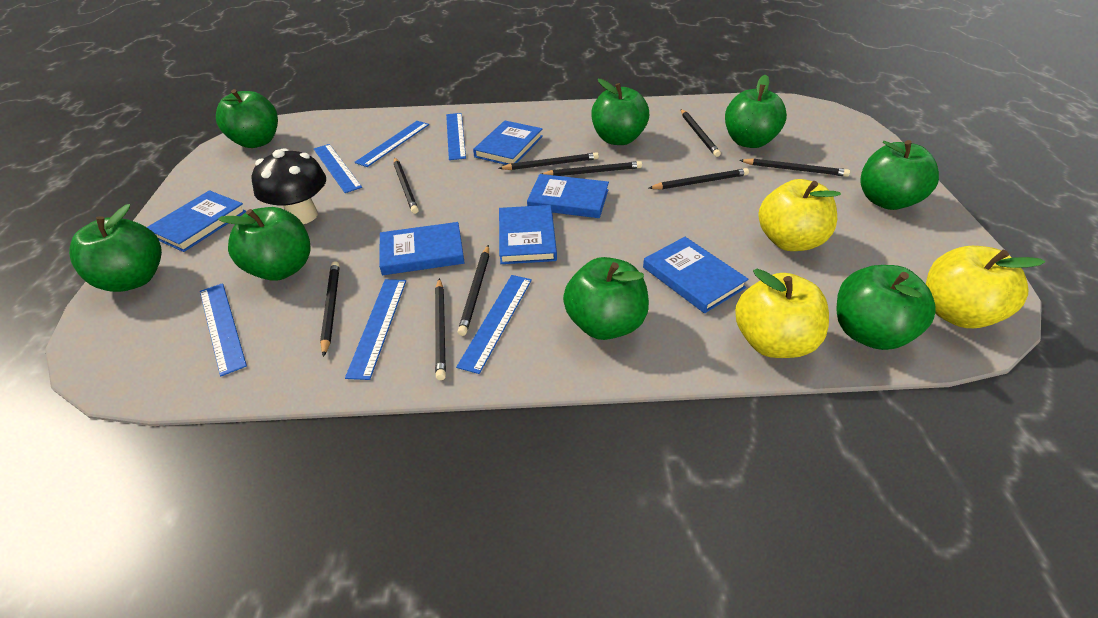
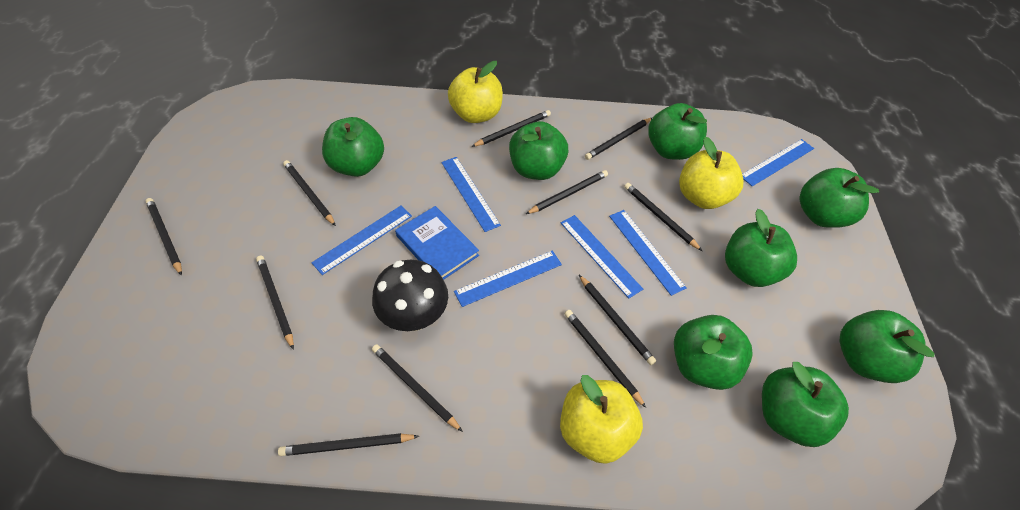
black pencil: 9 -> 11
blue book: 6 -> 1

